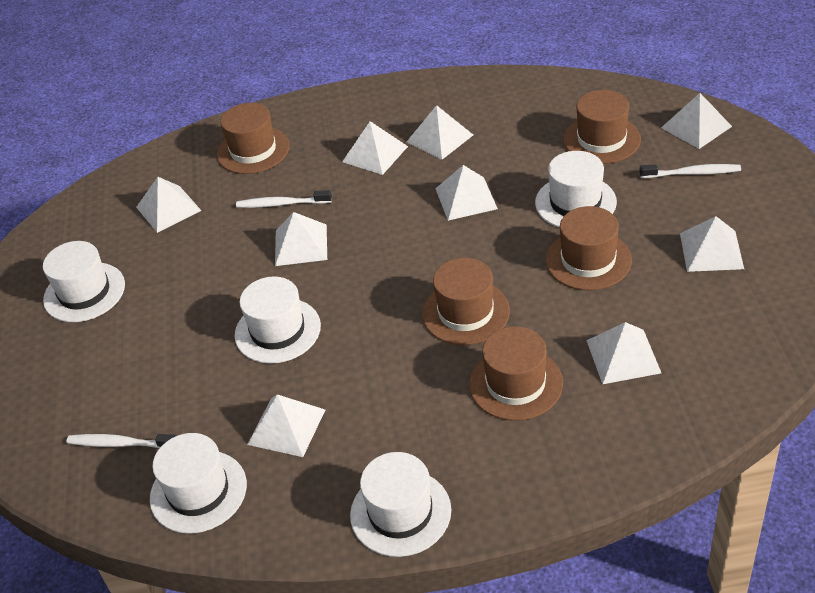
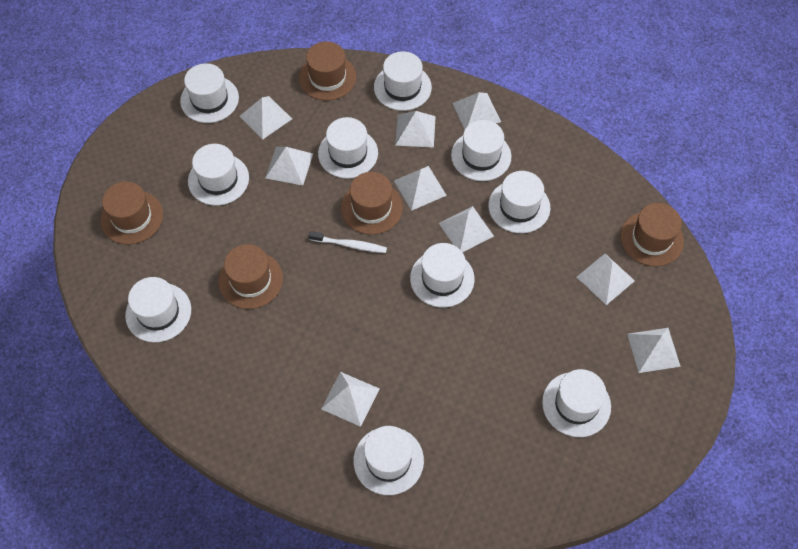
white hat: 5 -> 10
white toothbrush: 3 -> 1

